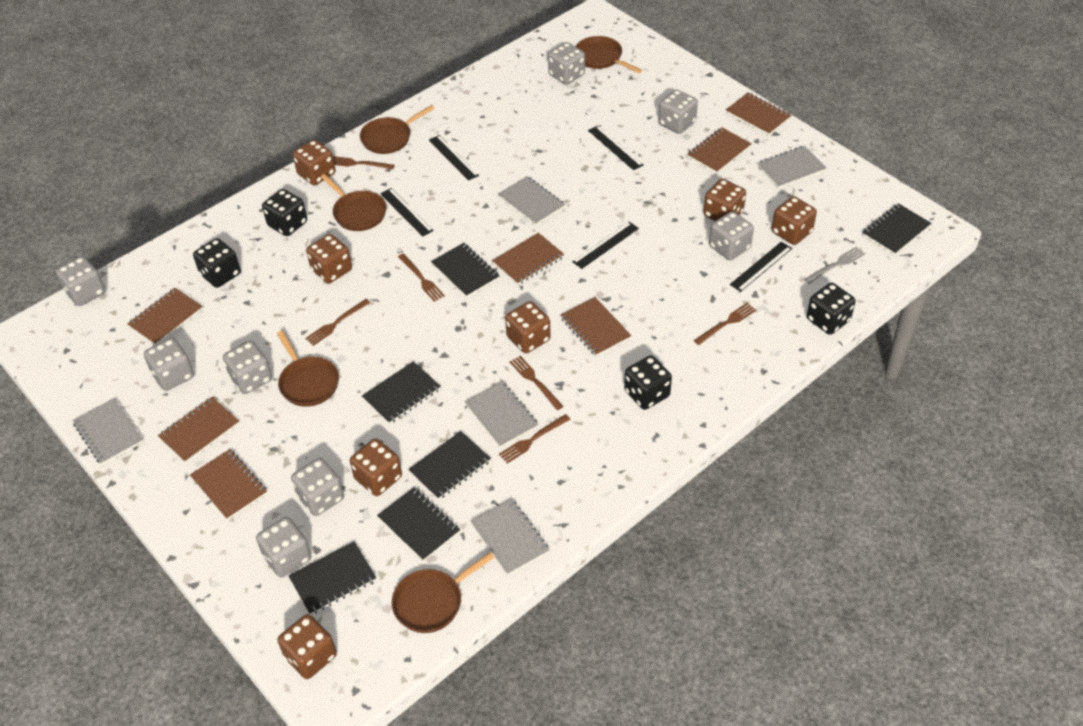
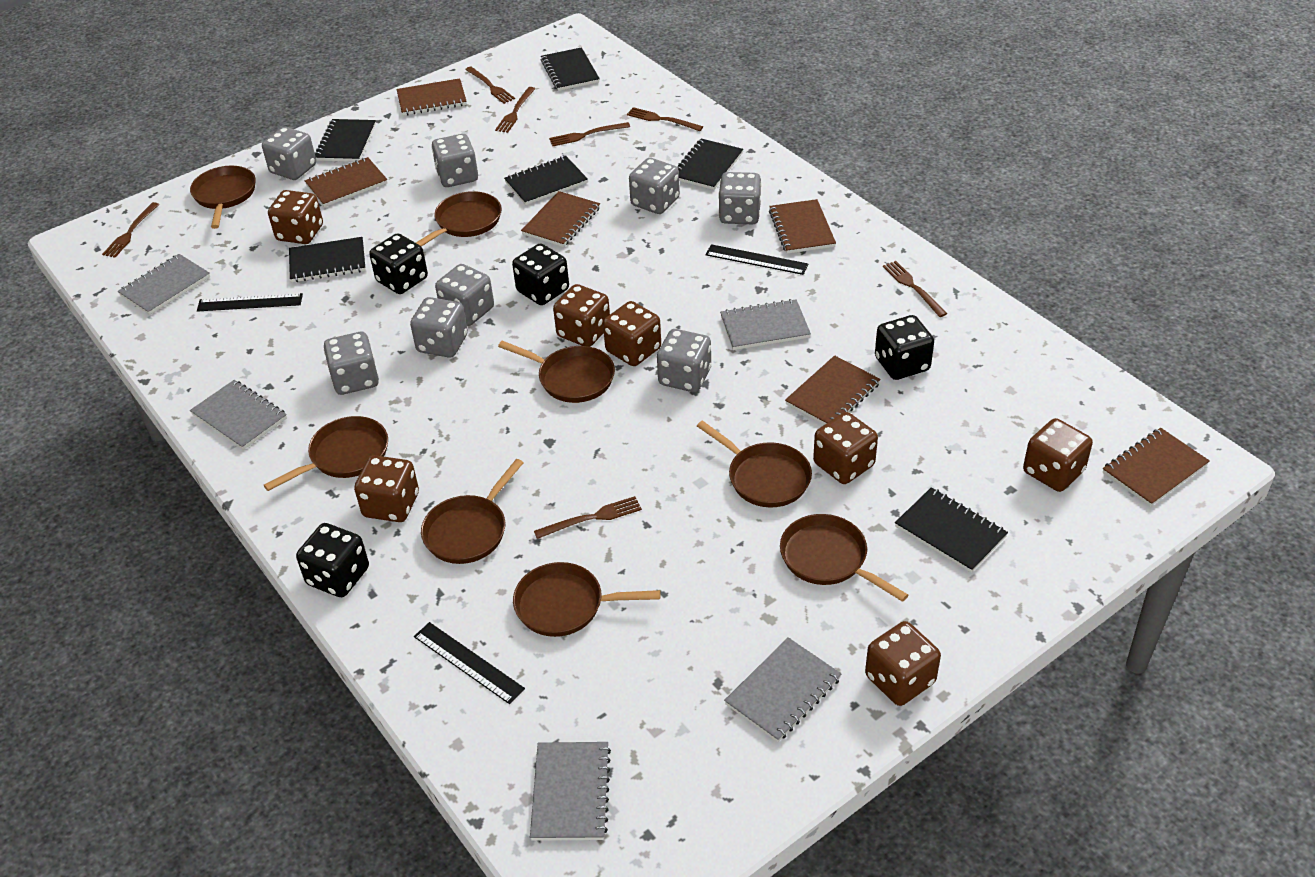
black ruler: 5 -> 3
brown fork: 6 -> 7
brown notebook: 7 -> 6
brown pan: 5 -> 8
grey fork: 1 -> 0

